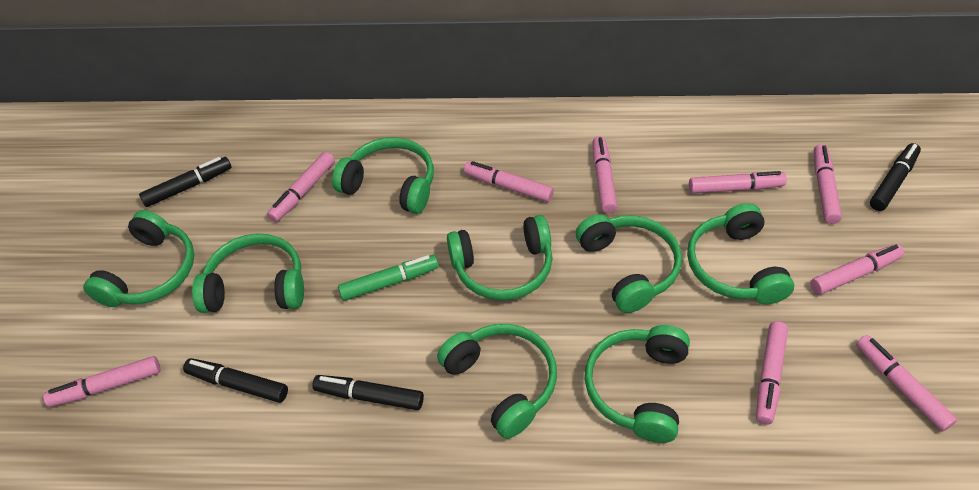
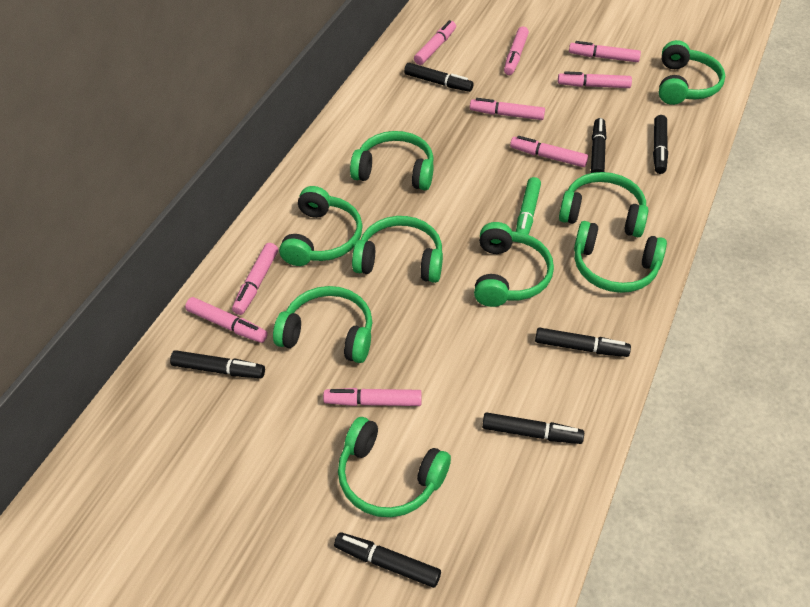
black marker: 4 -> 7
green headphones: 8 -> 9

